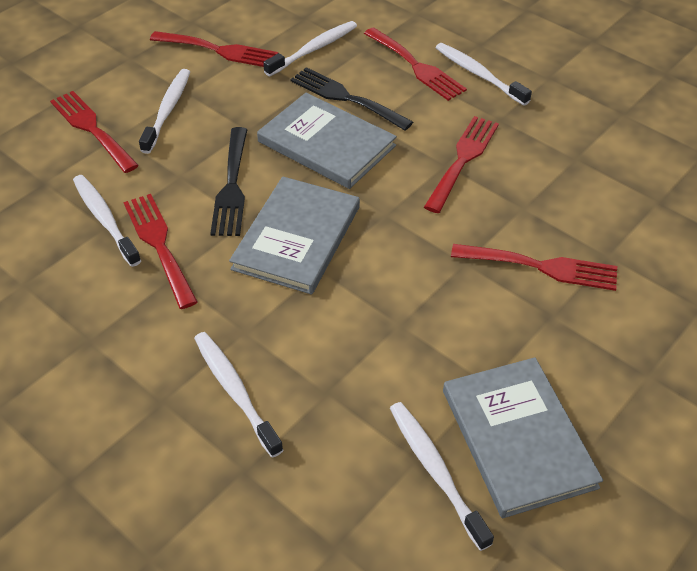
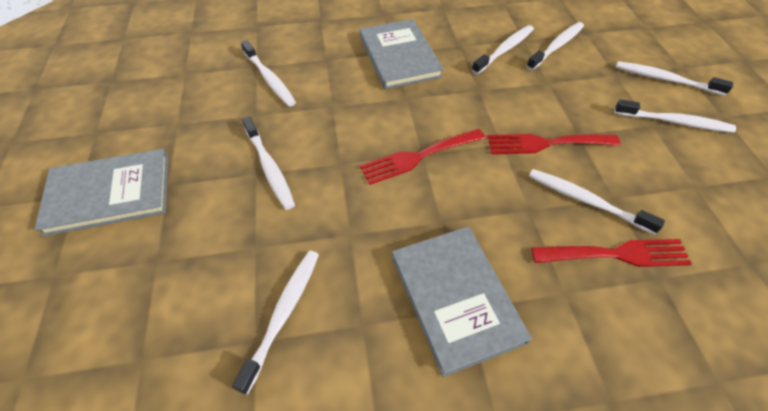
black fork: 2 -> 0
red fork: 6 -> 3
white toothbrush: 6 -> 8

